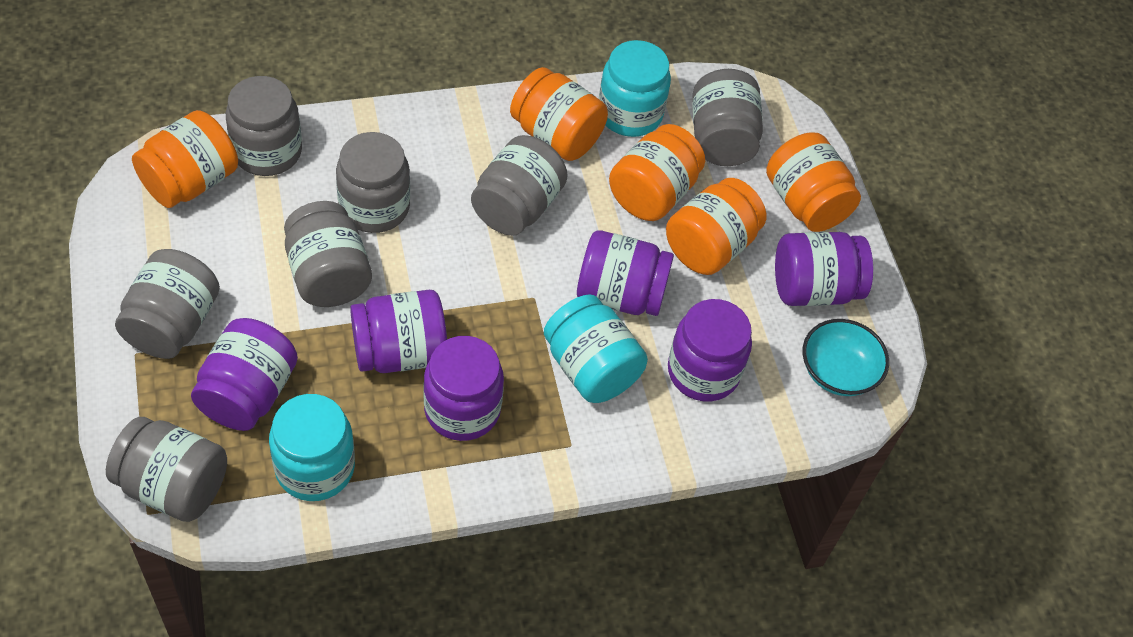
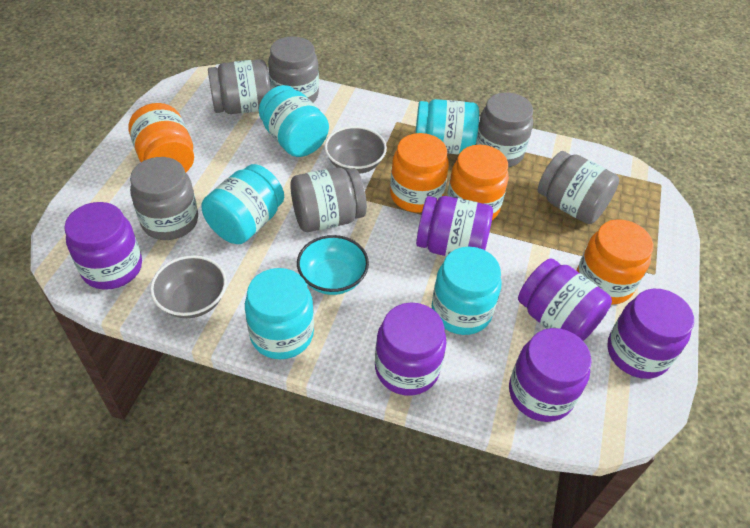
grey bowl: 0 -> 2
grey jar: 7 -> 6
orange jar: 5 -> 4
turquoise jar: 3 -> 5

